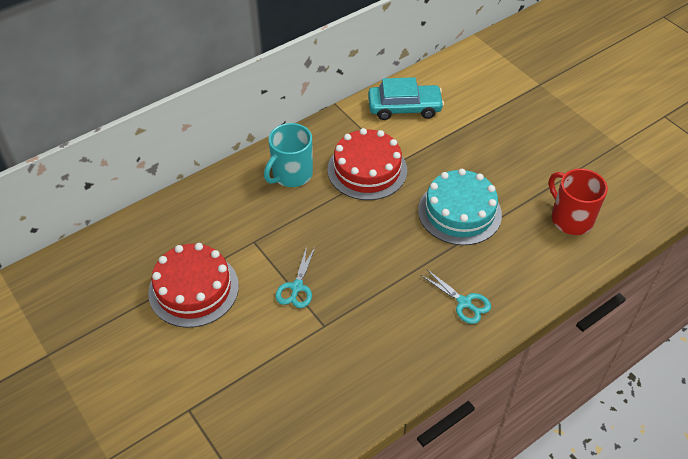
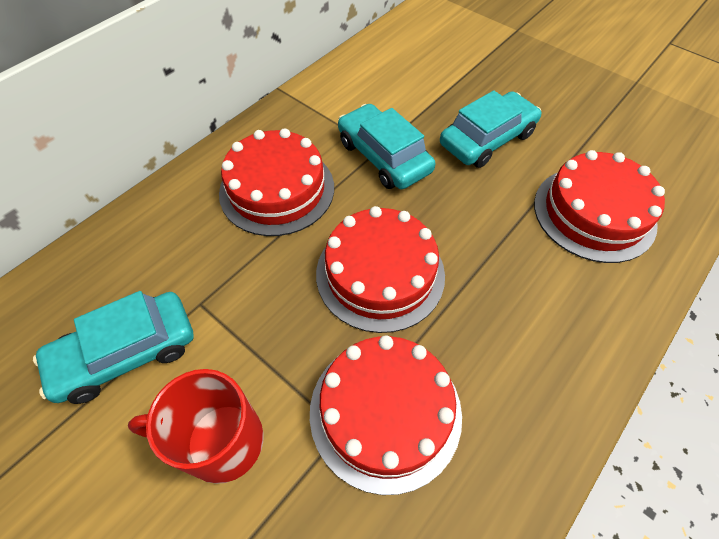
red cake: 2 -> 4
turquoise cake: 1 -> 0
turquoise car: 1 -> 3
turquoise mug: 1 -> 0
turquoise scissors: 2 -> 0

